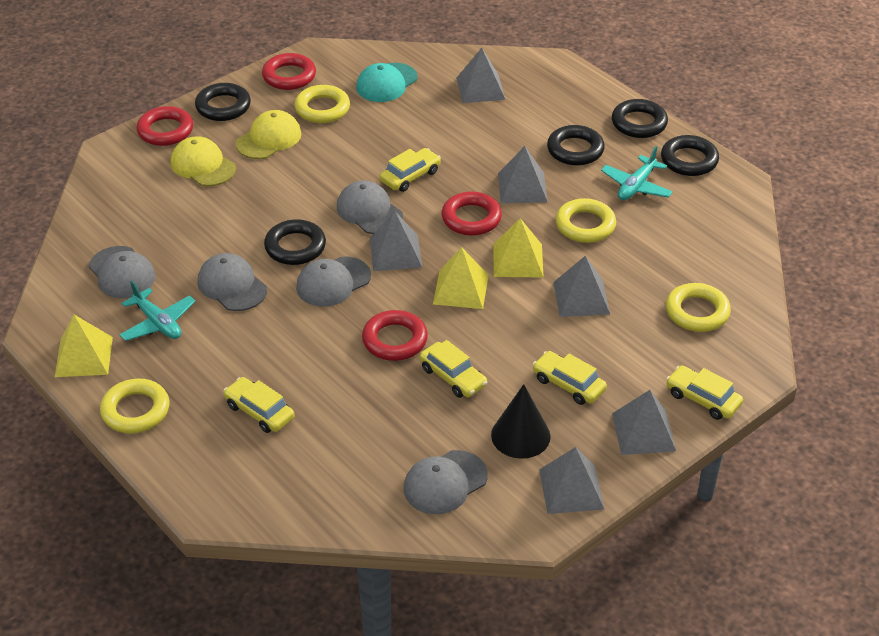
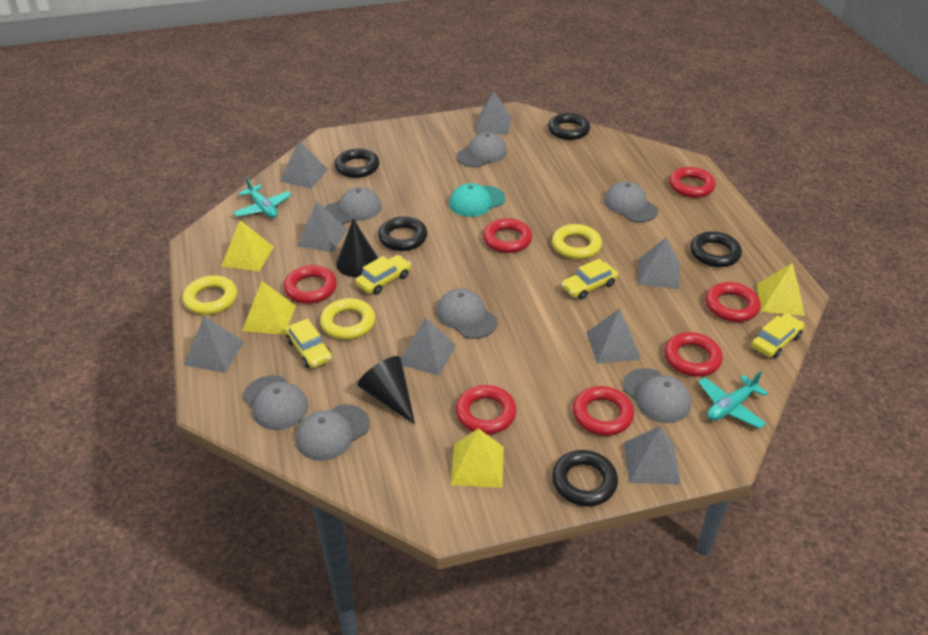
black cone: 1 -> 2
grey cap: 5 -> 7
grey pyramid: 6 -> 8
red ring: 4 -> 7
yellow cap: 2 -> 0
yellow car: 5 -> 4
yellow pyramid: 3 -> 4
yellow ring: 4 -> 3

